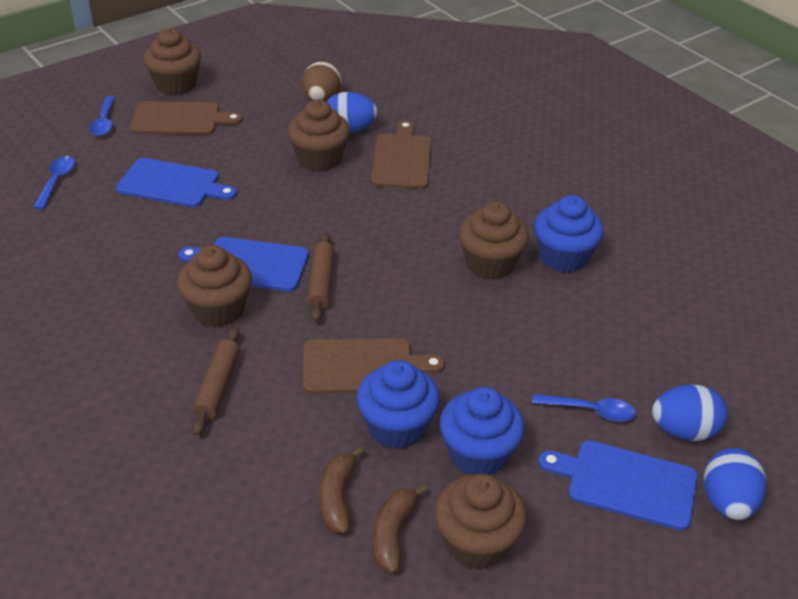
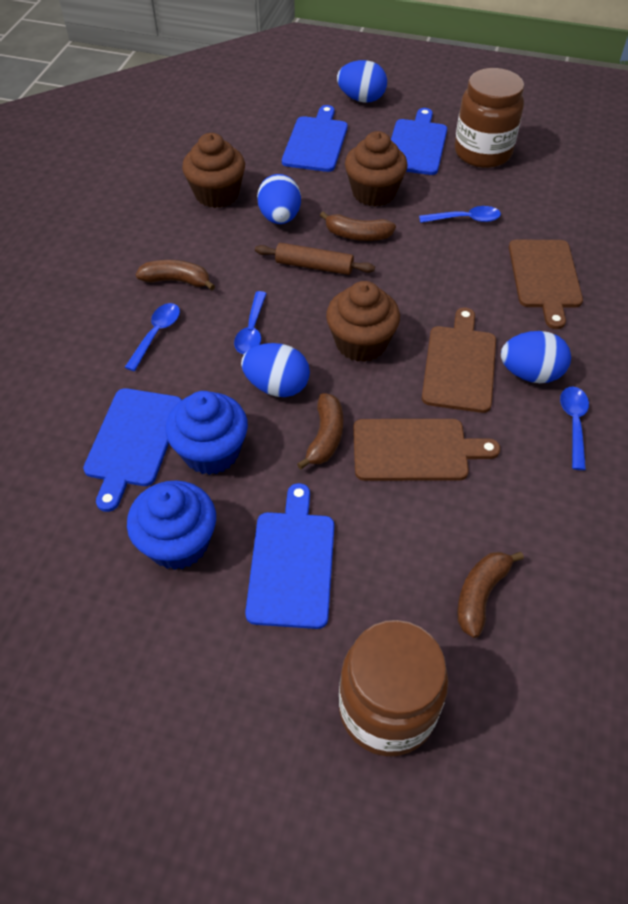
blue cupcake: 3 -> 2
blue cutting board: 3 -> 4
blue egg: 3 -> 4
blue spoon: 3 -> 4
brown banana: 2 -> 4
brown cupcake: 5 -> 3
brown egg: 1 -> 0
brown jar: 0 -> 2
brown rolling pin: 2 -> 1

